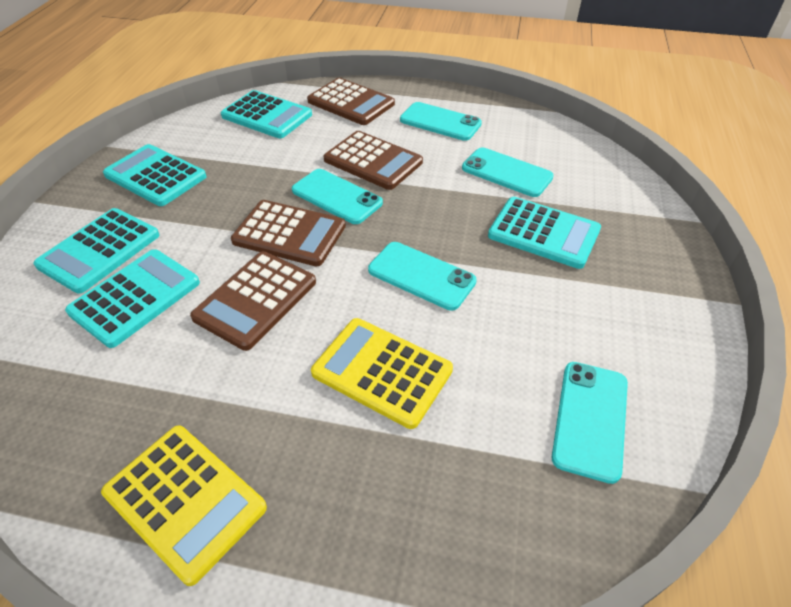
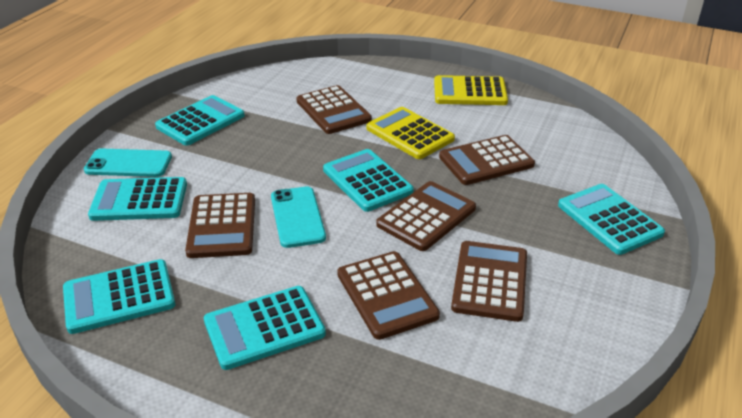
brown calculator: 4 -> 6
turquoise calculator: 5 -> 6
turquoise phone: 5 -> 2

